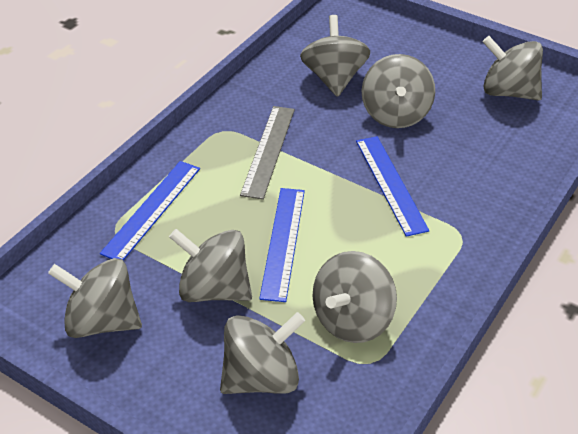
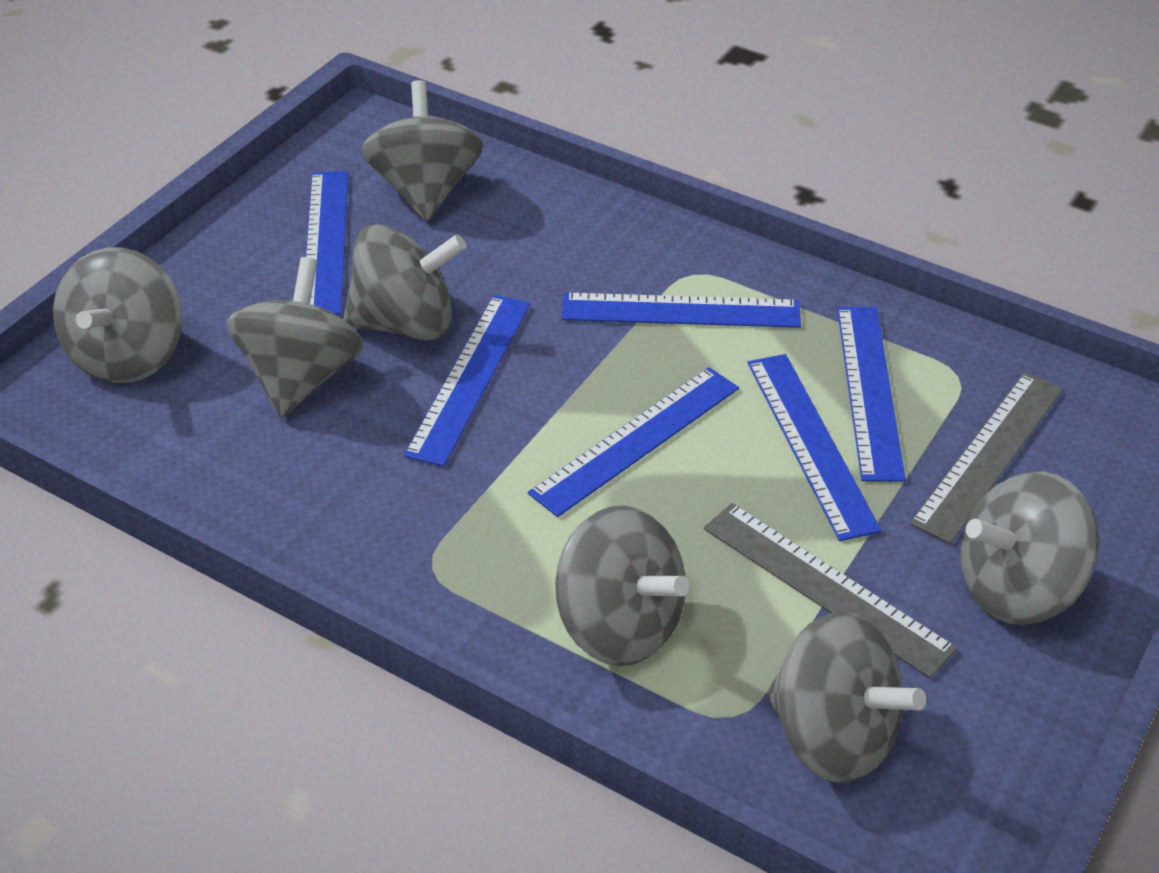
blue ruler: 3 -> 6
grey ruler: 1 -> 2

